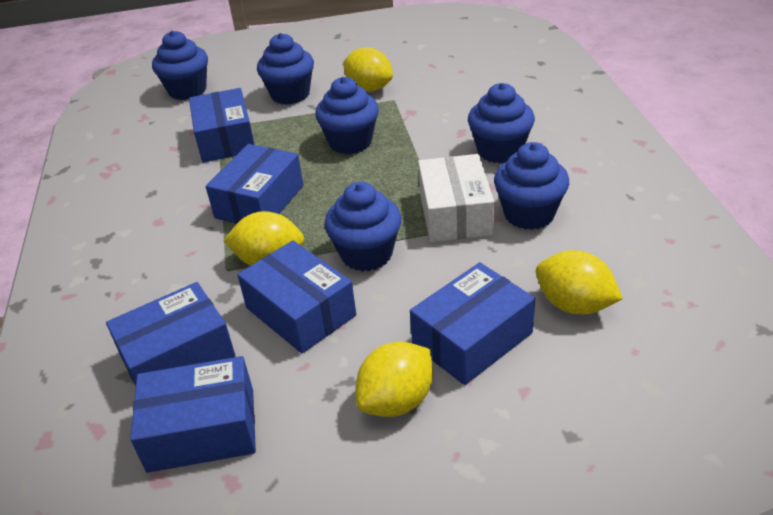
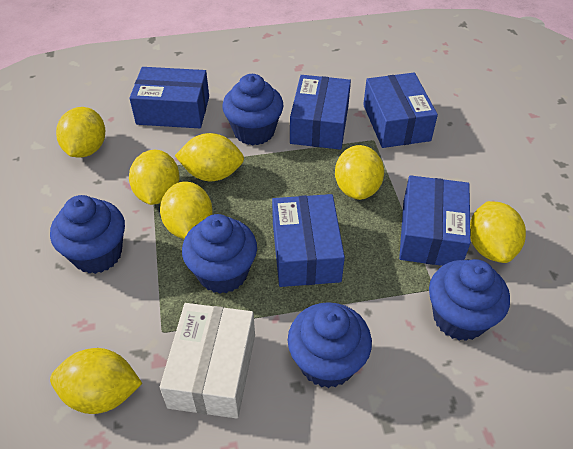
blue box: 6 -> 5
blue cupcake: 6 -> 5
yellow lemon: 4 -> 7

